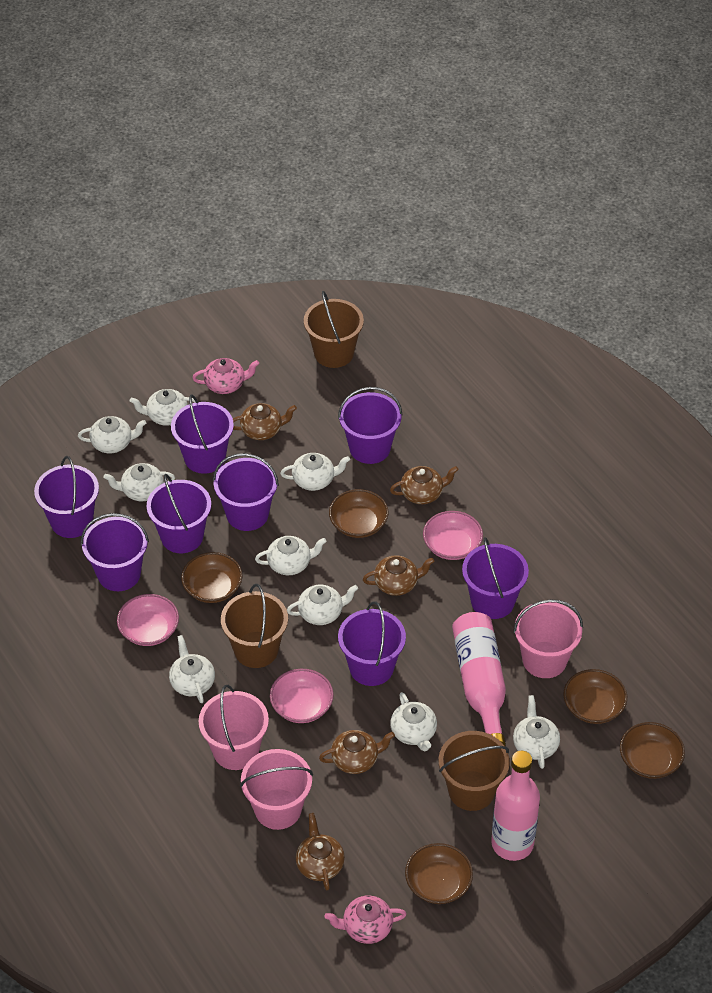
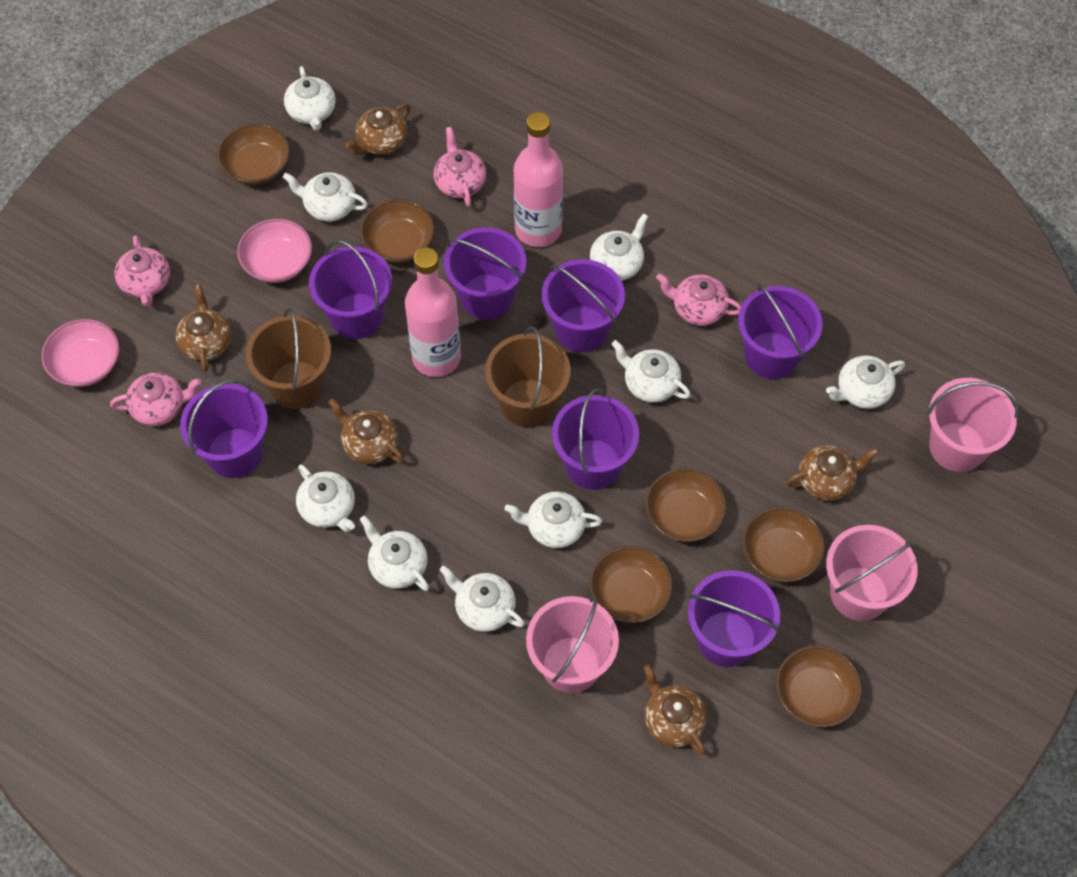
brown bowl: 5 -> 6
brown bucket: 3 -> 2
pink bowl: 3 -> 2
pink teapot: 2 -> 4
purple bucket: 8 -> 7

